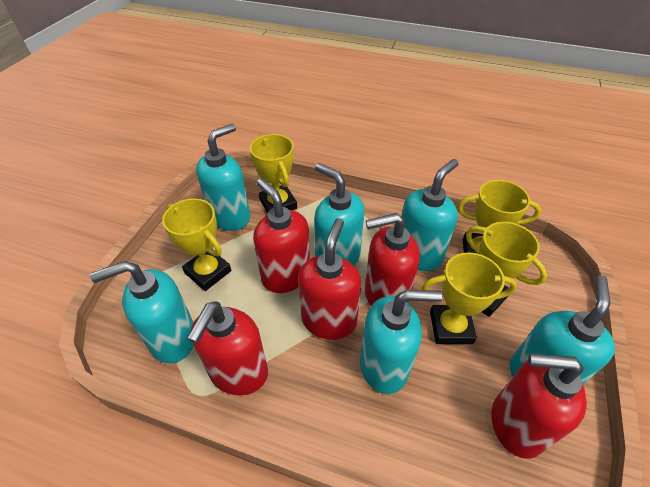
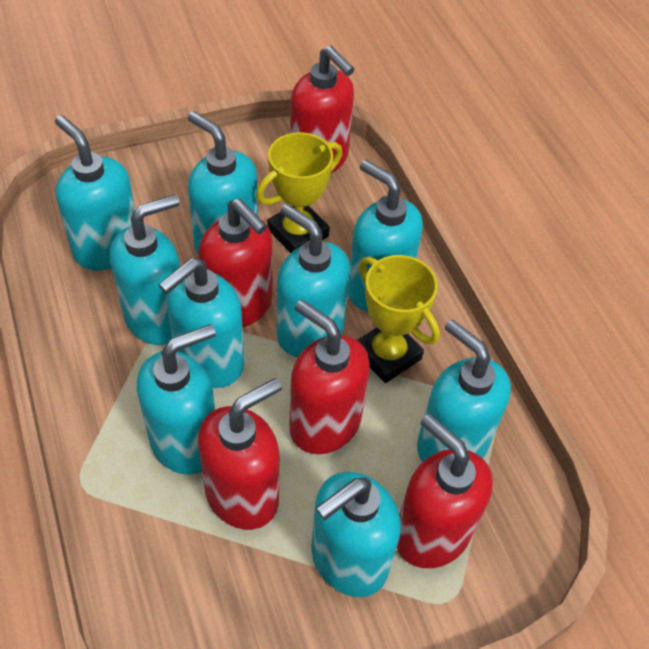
turquoise soap dispenser: 6 -> 9
yellow trophy: 5 -> 2

